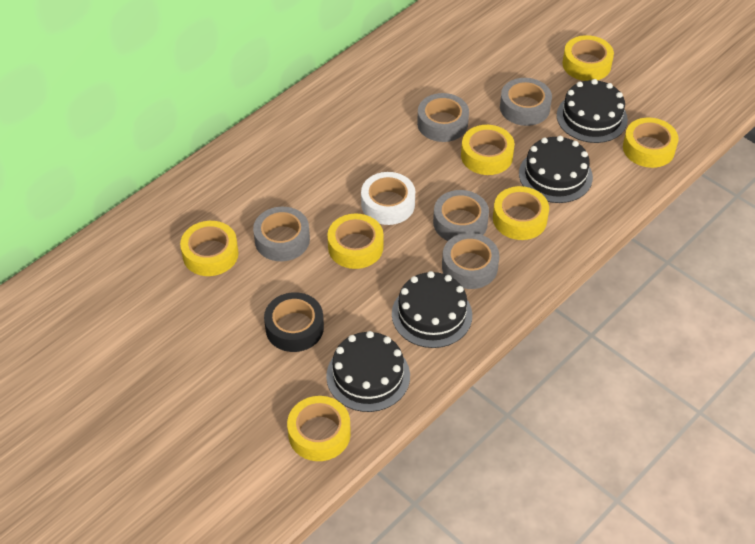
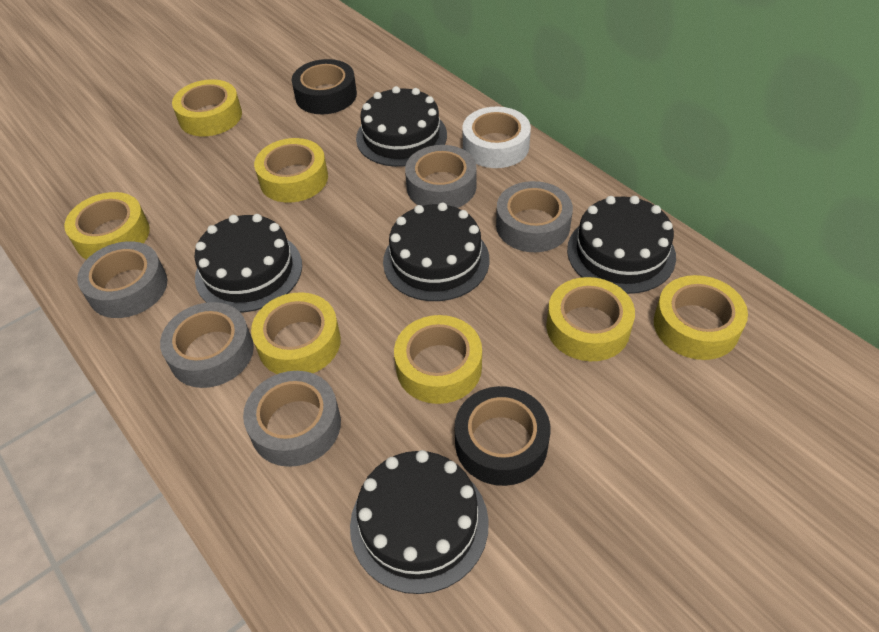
black cake: 4 -> 5
black tape: 1 -> 2

